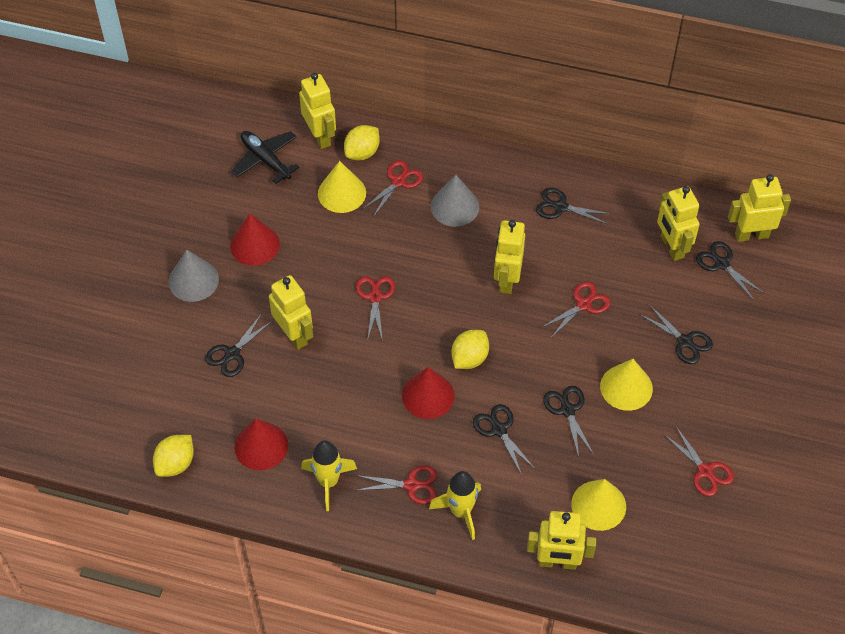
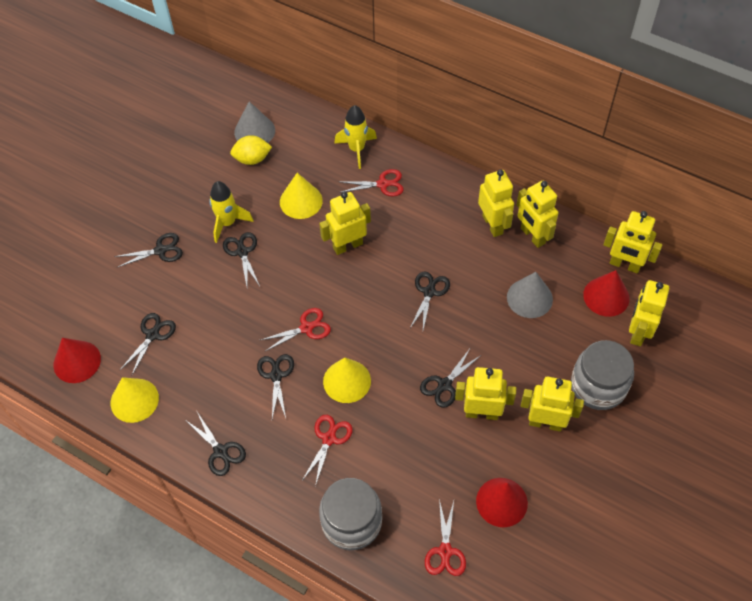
black plane: 1 -> 0
black scissors: 6 -> 7
grey jar: 0 -> 2
red scissors: 5 -> 4
yellow lemon: 3 -> 1
yellow robot: 6 -> 7

